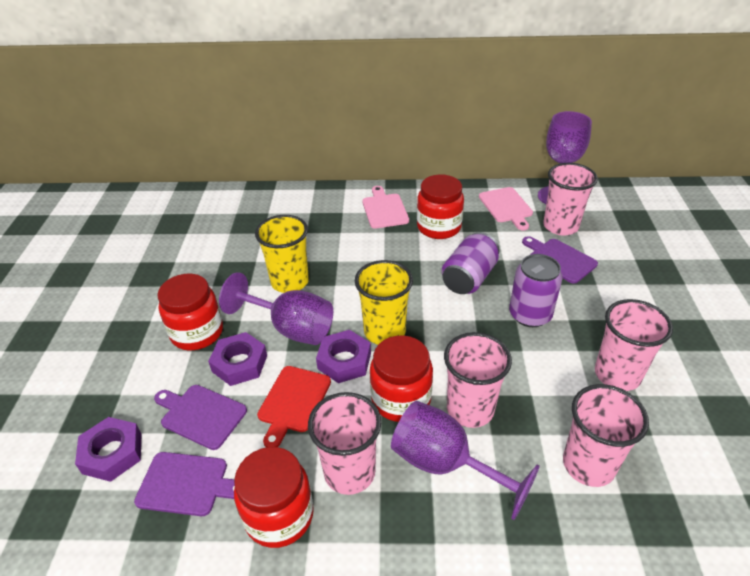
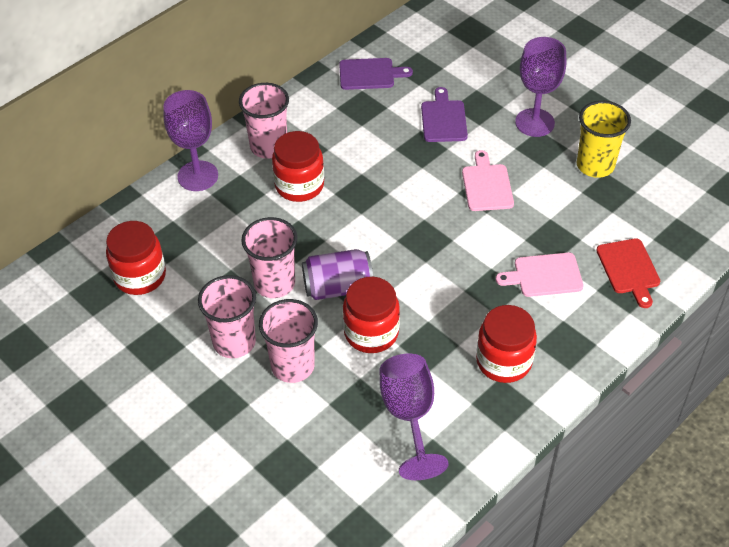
pink cup: 5 -> 4
purple can: 2 -> 1
purple cutting board: 3 -> 2
purple nut: 3 -> 0
yellow cup: 2 -> 1

